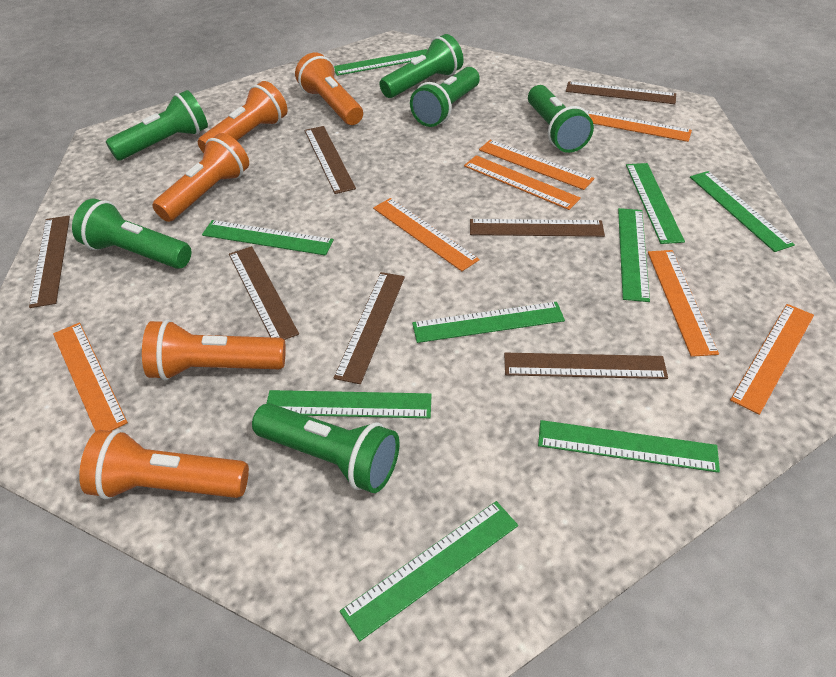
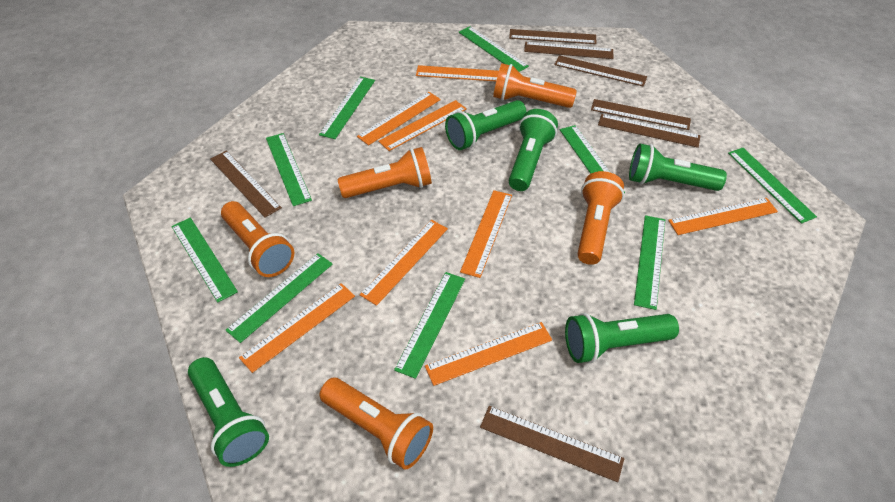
green flashlight: 6 -> 5
orange ruler: 7 -> 8

